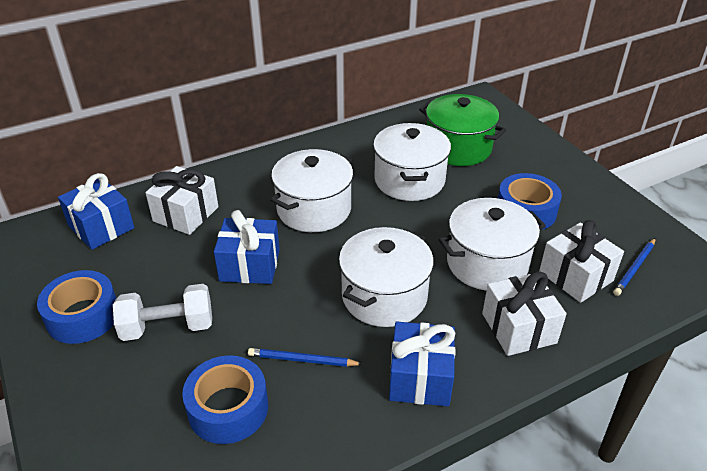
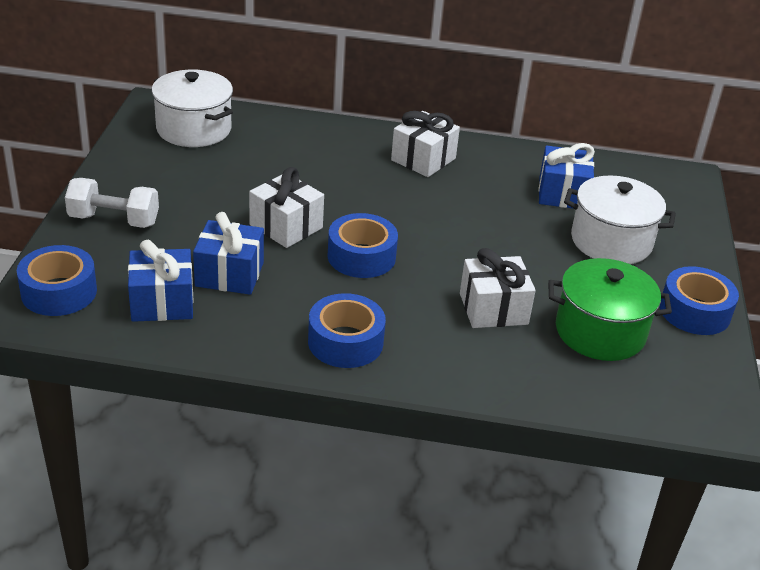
blue pencil: 2 -> 0
blue tape: 3 -> 4
white pot: 4 -> 2

